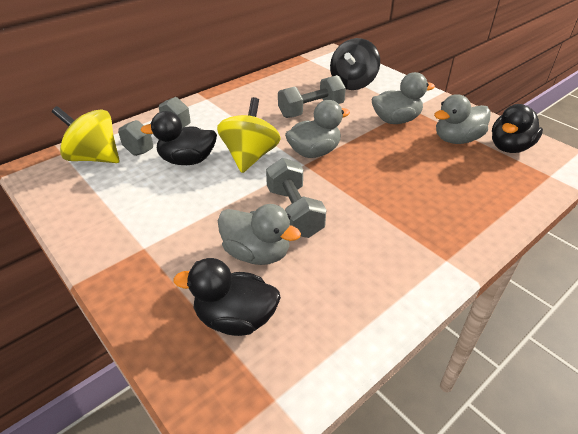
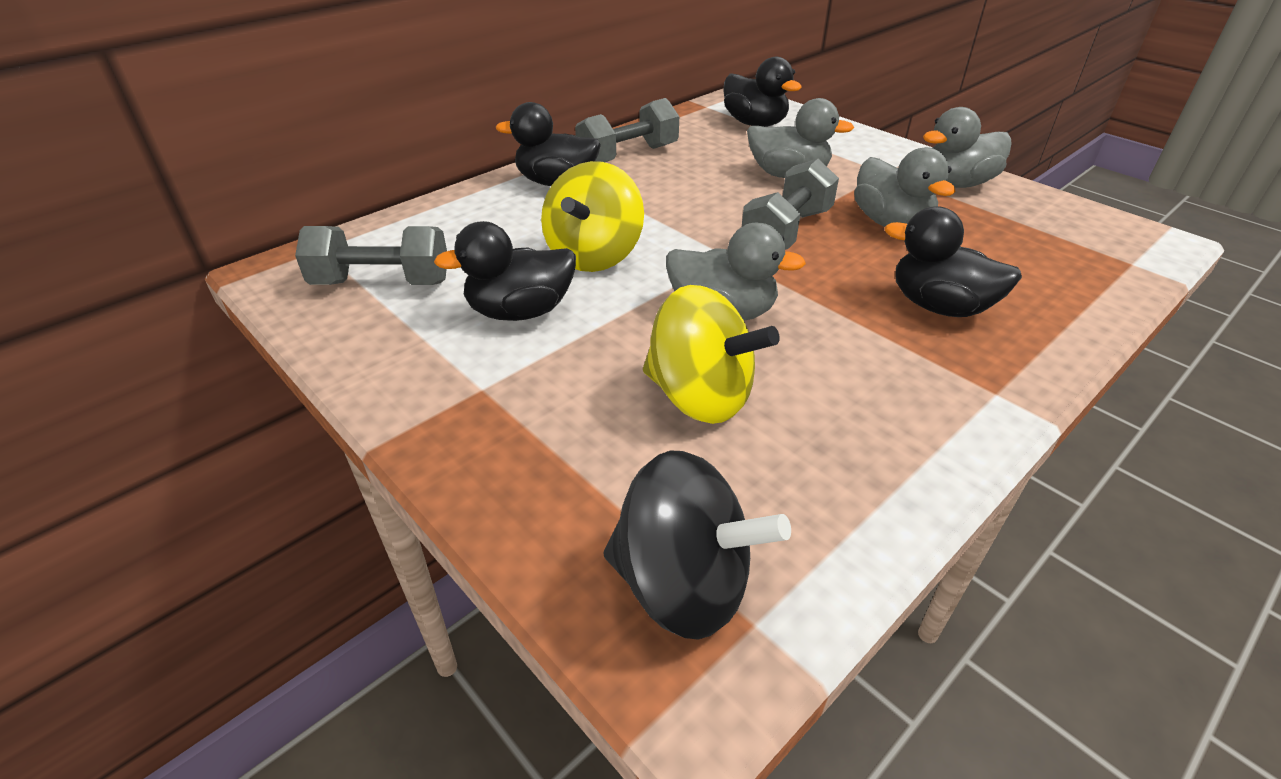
black duck: 3 -> 4

